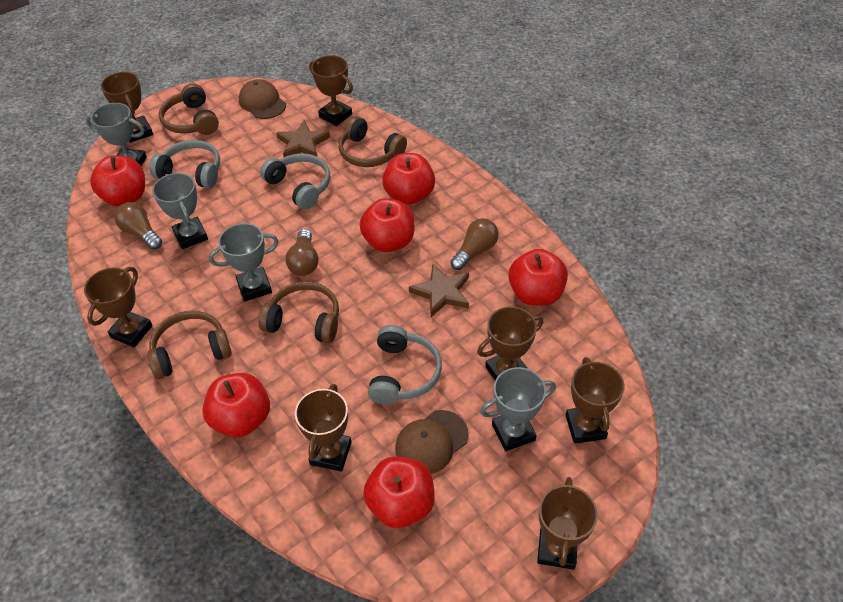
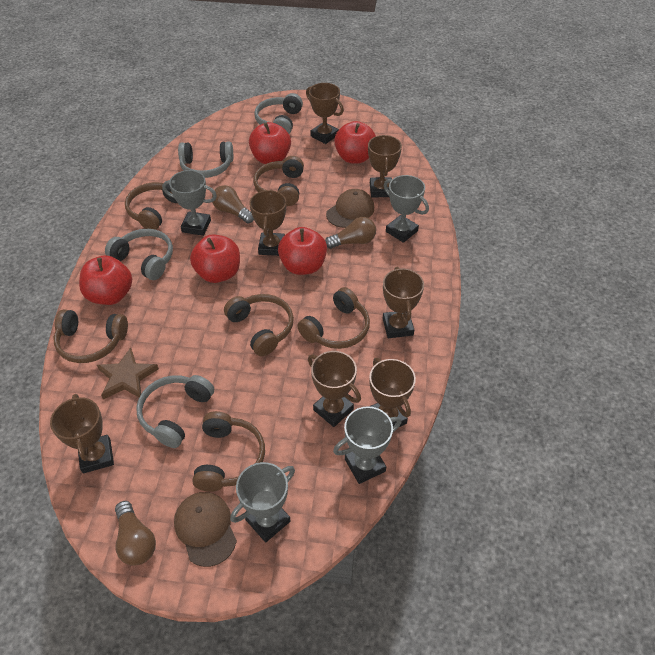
brown headphones: 4 -> 6
brown star: 2 -> 1
grey headphones: 3 -> 4
red apple: 6 -> 5

